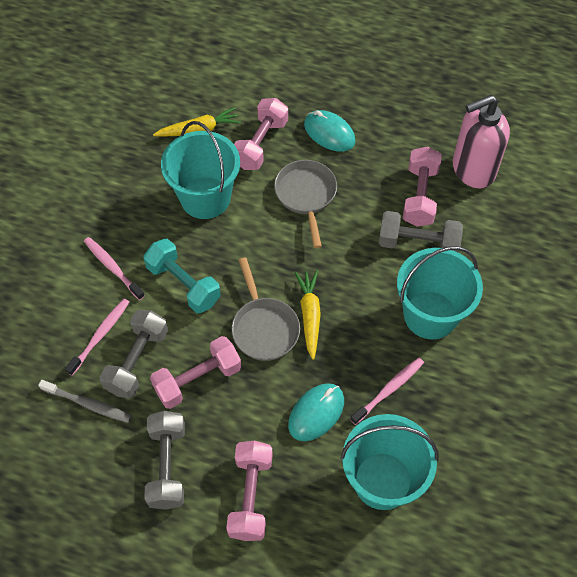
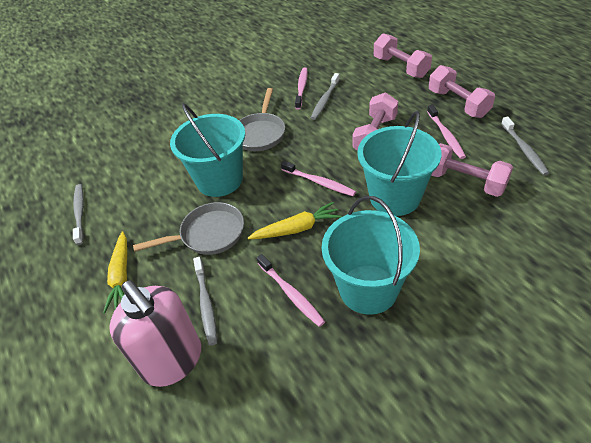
grey dumbbell: 3 -> 0
grey toothbrush: 1 -> 4
pink toothbrush: 3 -> 4
turquoise dumbbell: 1 -> 0
turquoise mouse: 2 -> 0

